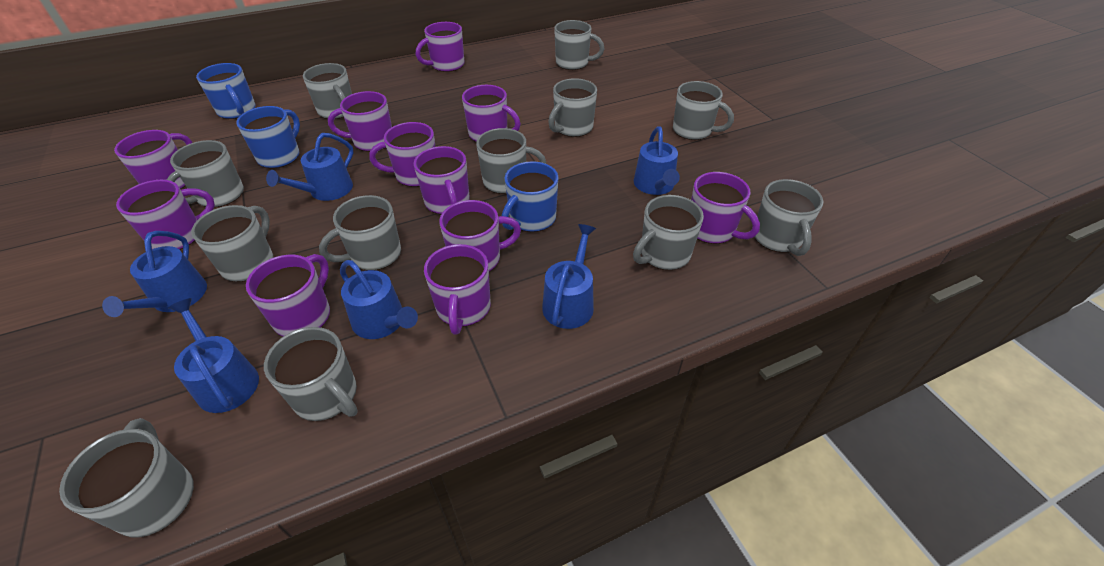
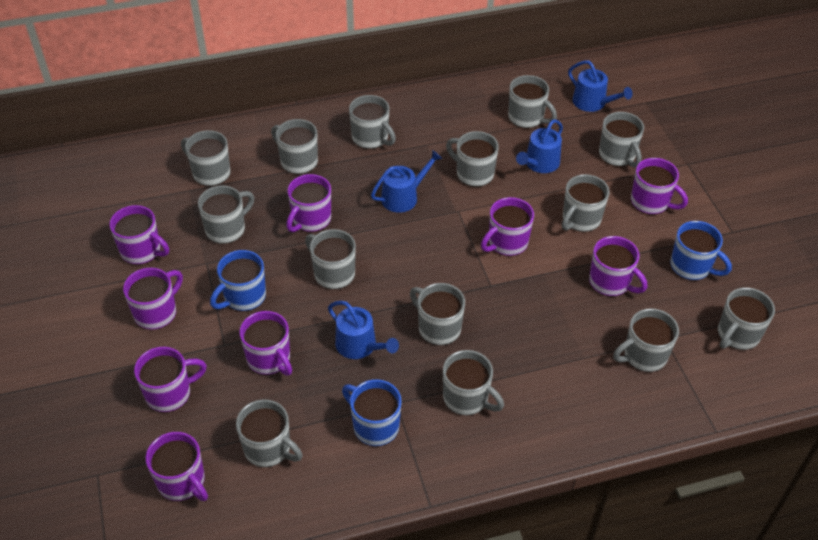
blue watering can: 6 -> 4
grey mug: 12 -> 14
purple mug: 11 -> 9

